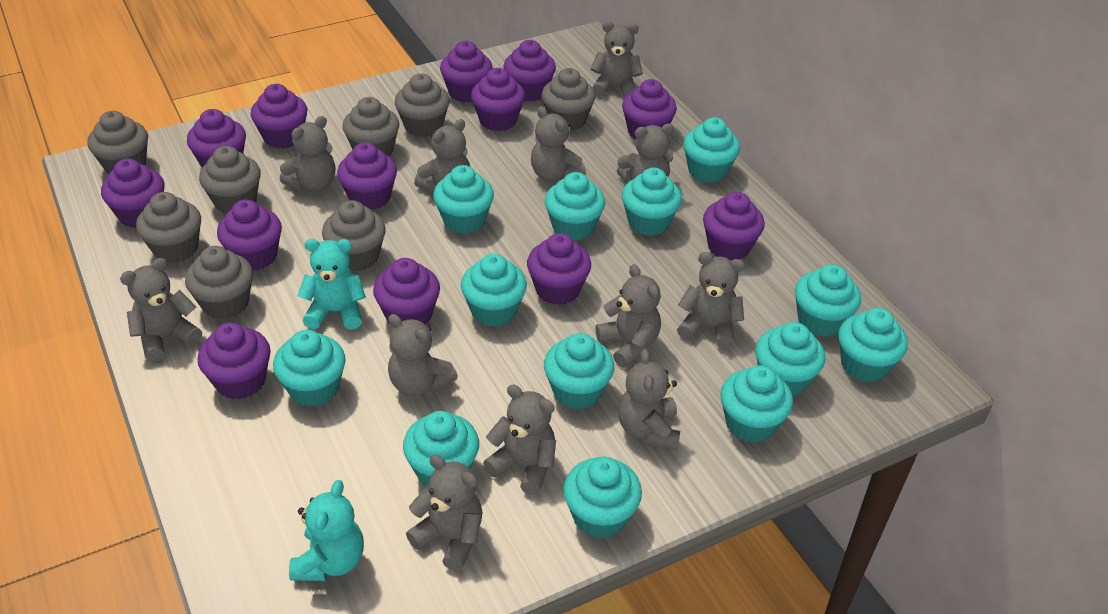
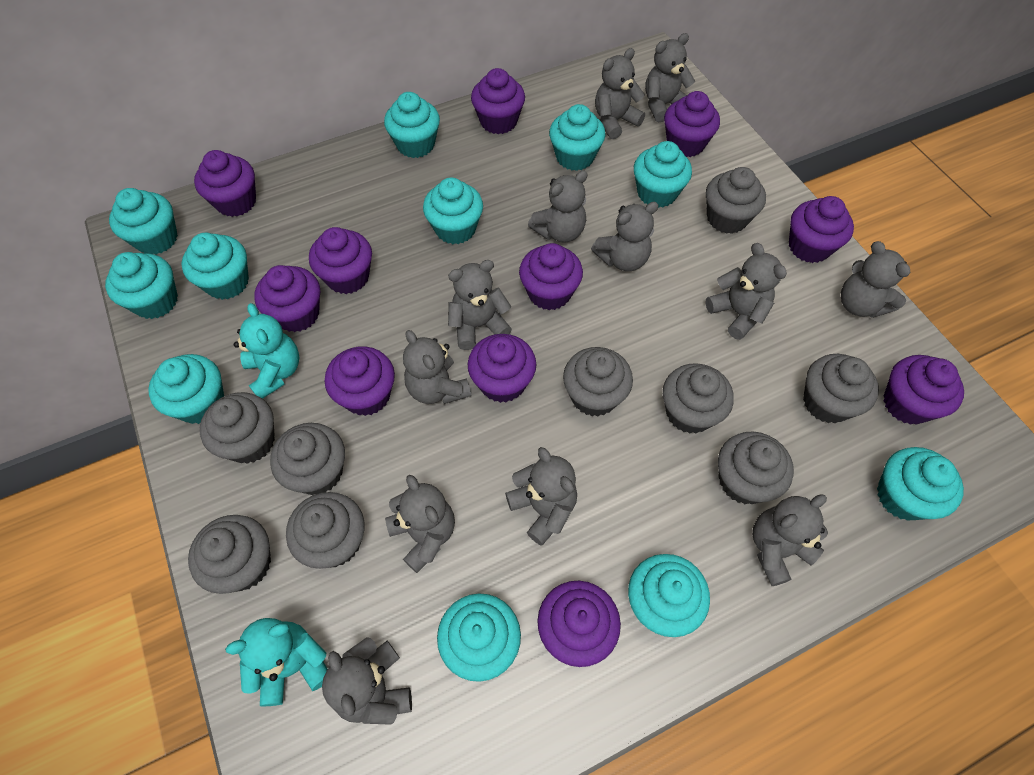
grey cupcake: 8 -> 9
purple cupcake: 13 -> 11
turquoise cupcake: 13 -> 11

